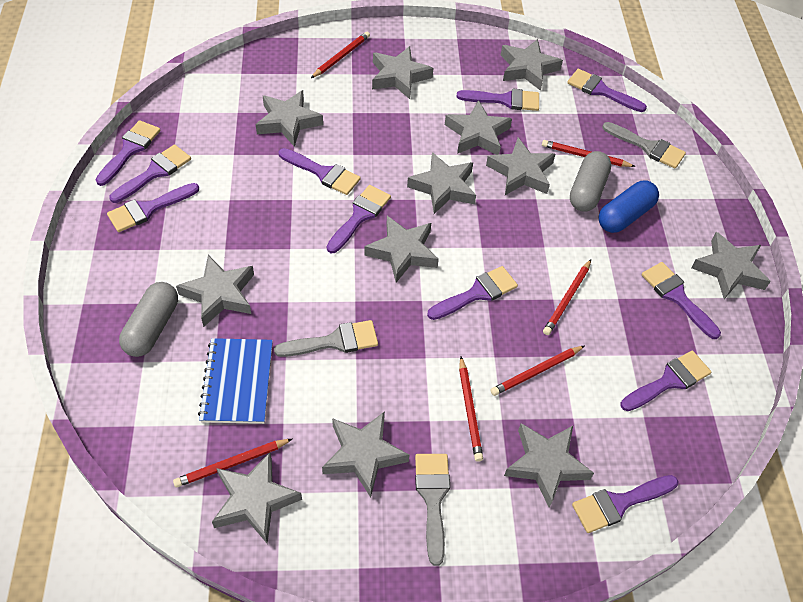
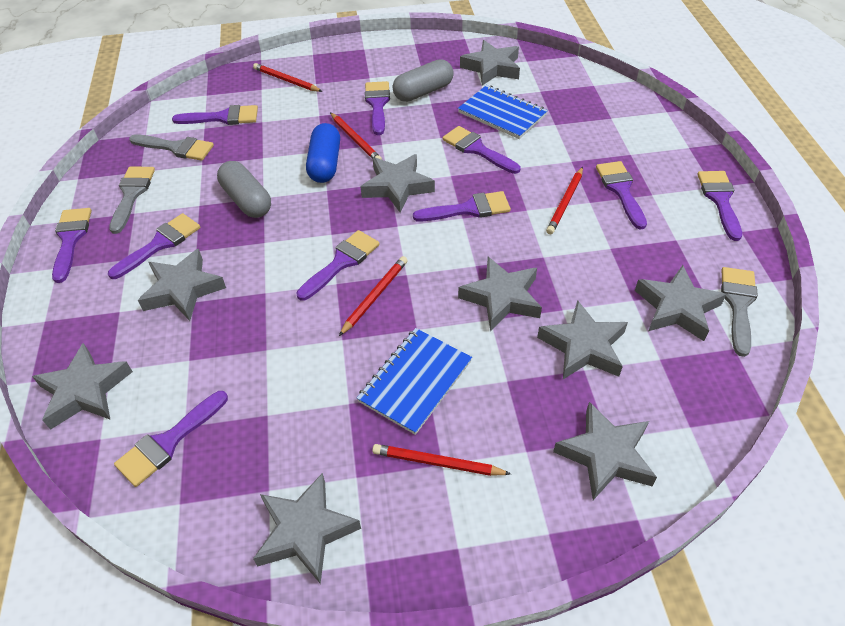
blue notebook: 1 -> 2
grey star: 12 -> 9
purple brush: 11 -> 10
red pencil: 6 -> 5

